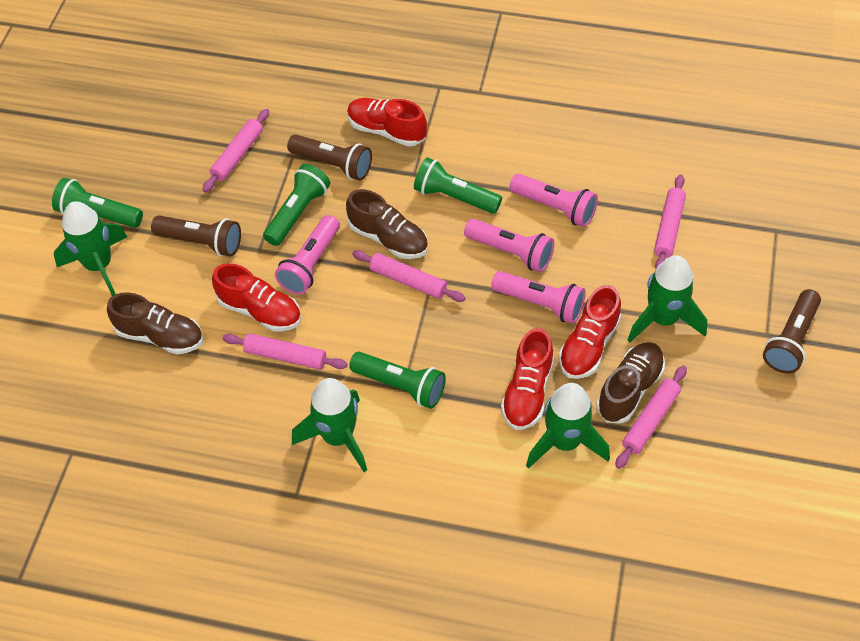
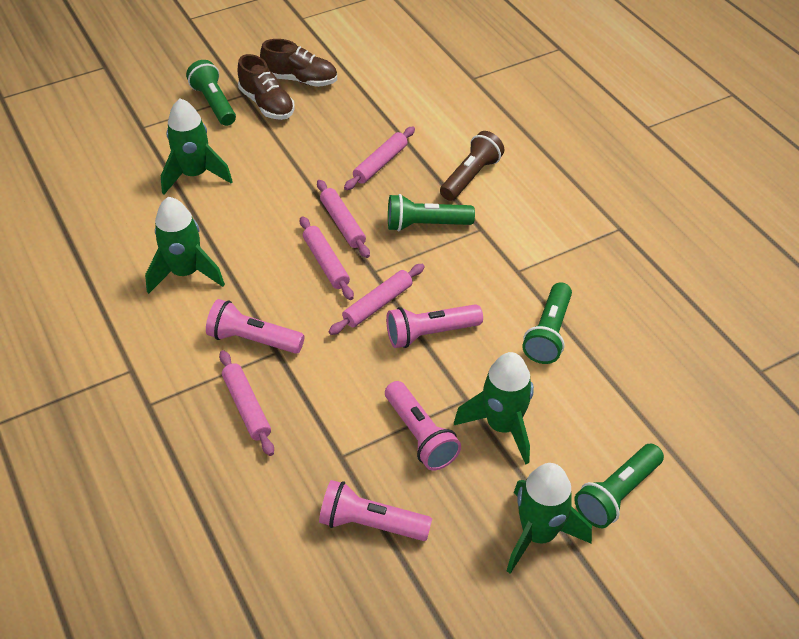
brown flashlight: 3 -> 1
brown shoe: 3 -> 2
red shoe: 4 -> 0

